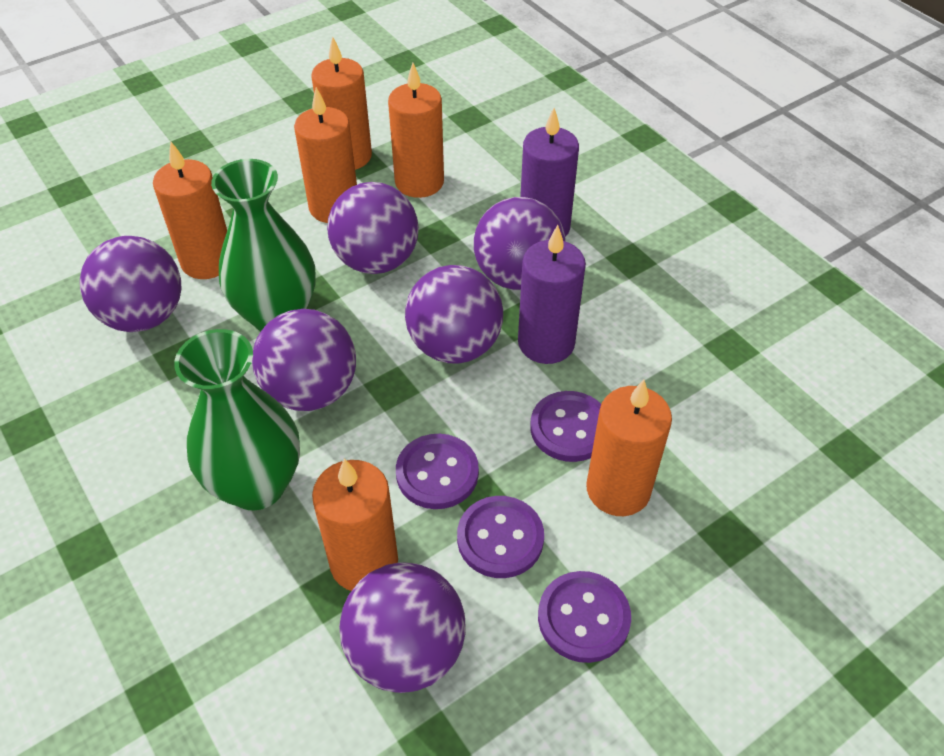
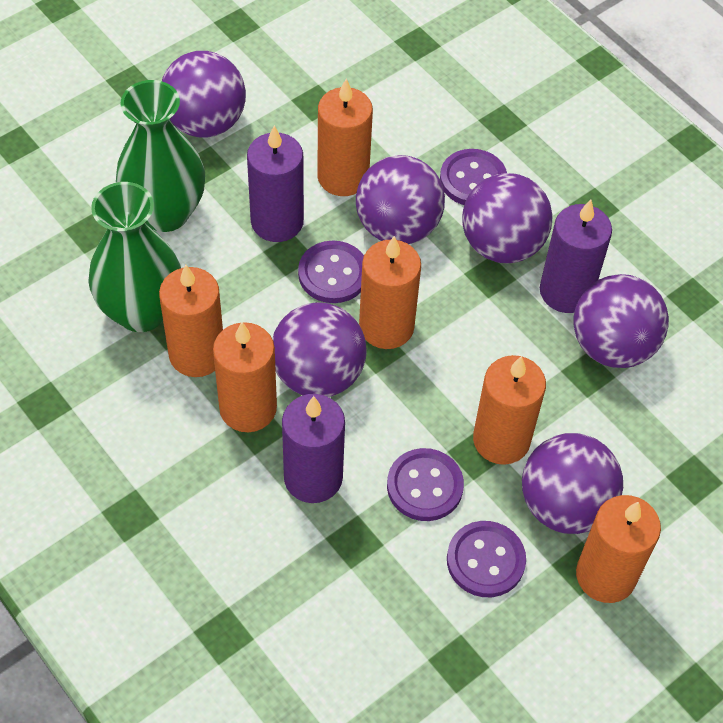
purple candle: 2 -> 3

